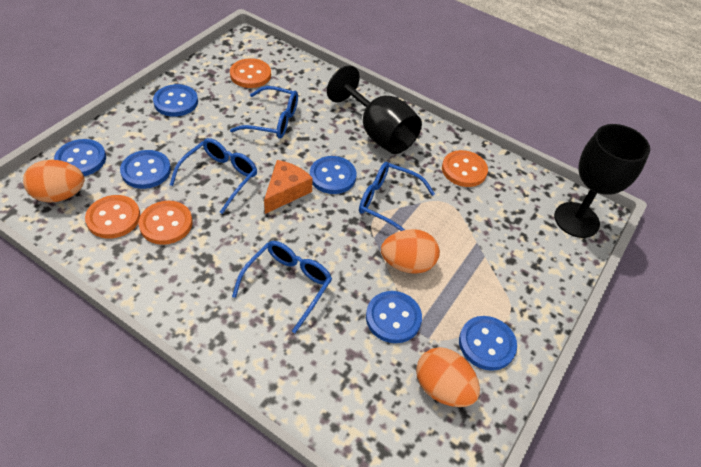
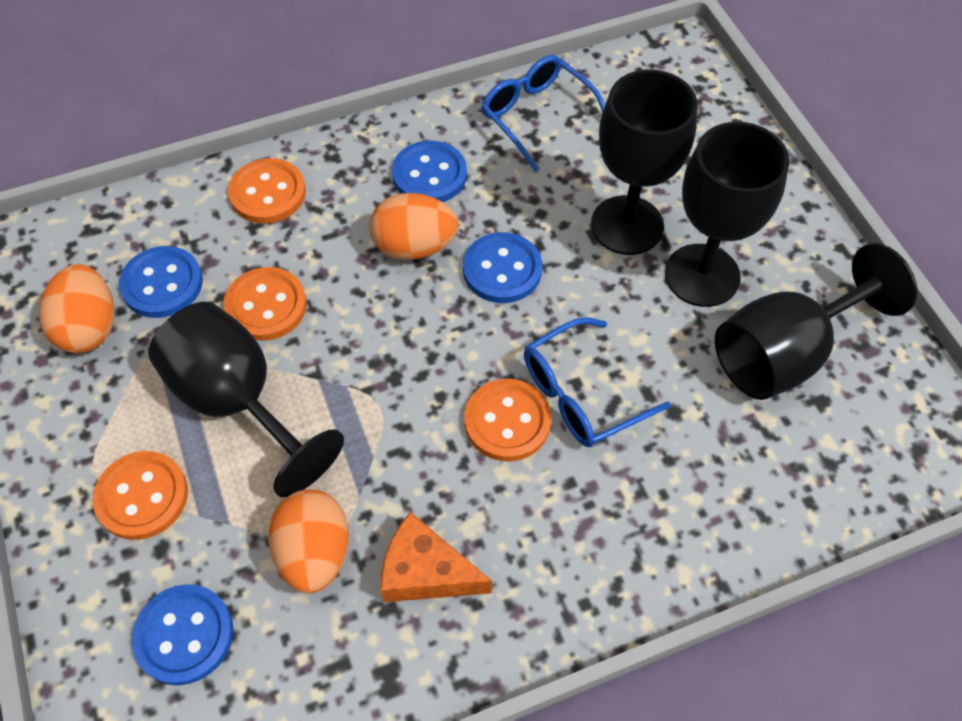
black goblet: 2 -> 4
blue button: 6 -> 4
blue glasses: 4 -> 2

